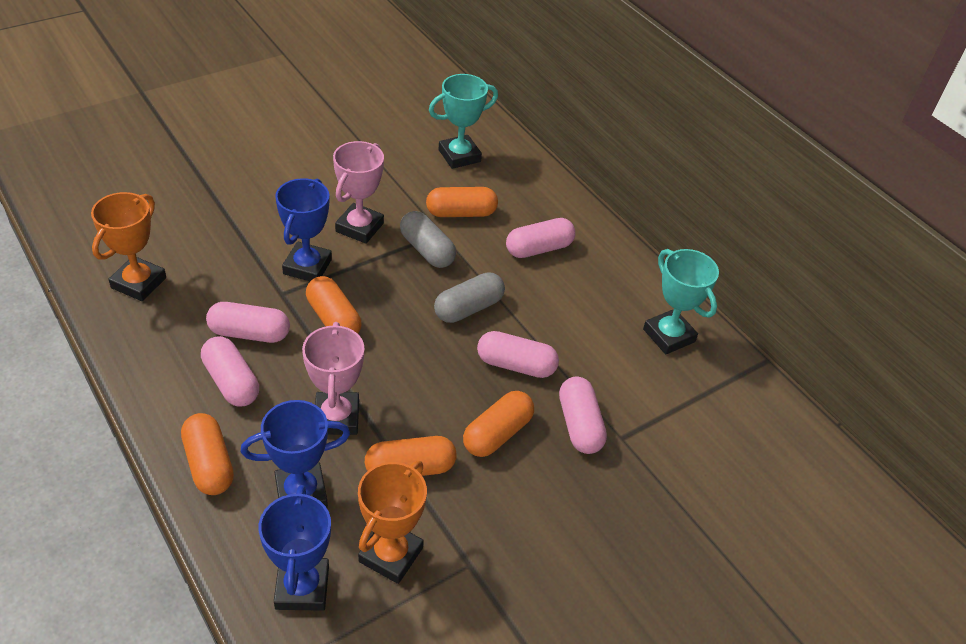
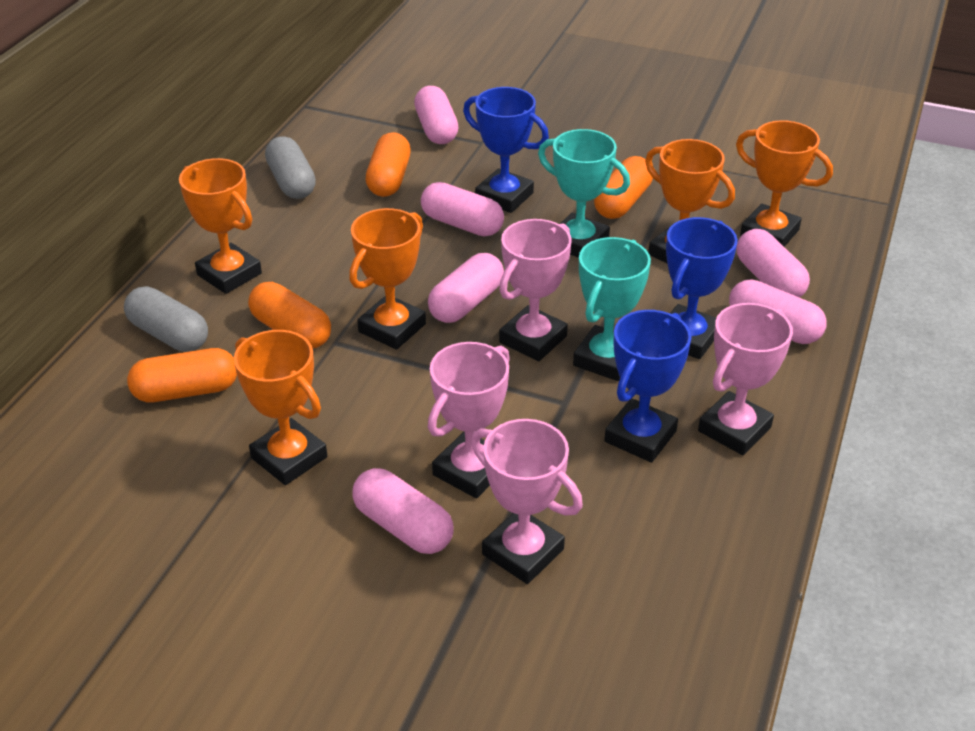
orange capsule: 5 -> 4
orange trophy: 2 -> 5
pink capsule: 5 -> 6
pink trophy: 2 -> 4

